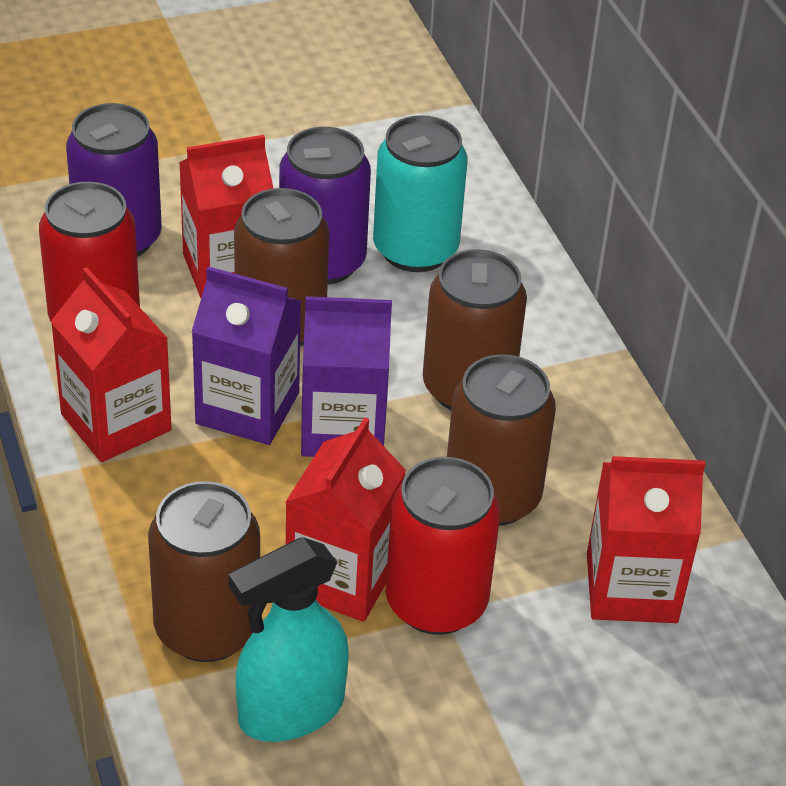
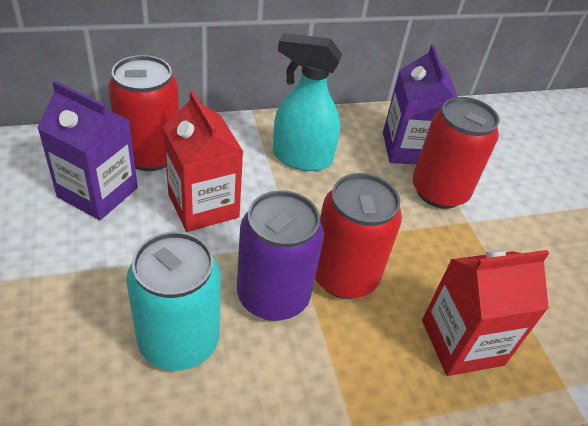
brown can: 4 -> 0
purple can: 2 -> 1
red can: 2 -> 3
red carton: 4 -> 2

